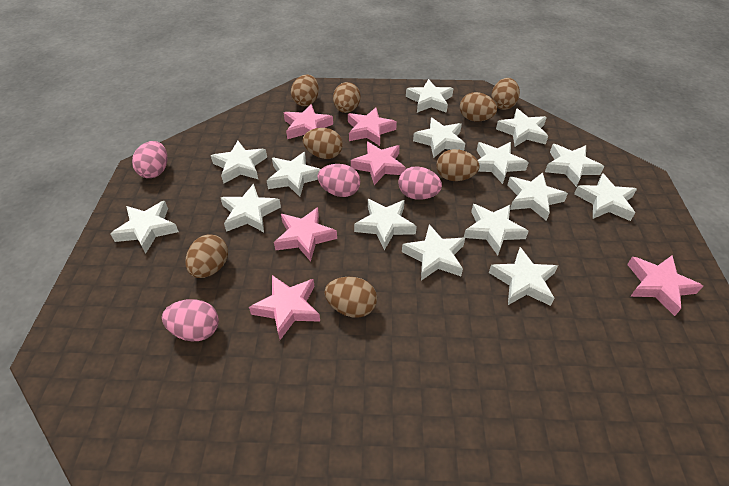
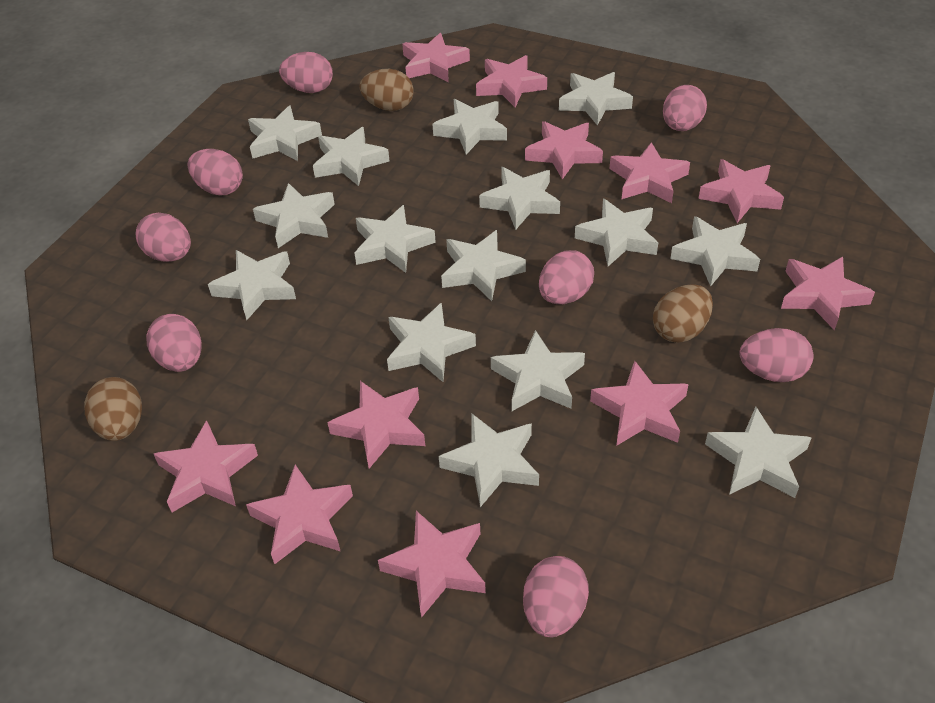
brown egg: 8 -> 3
pink egg: 4 -> 8
pink star: 6 -> 11

